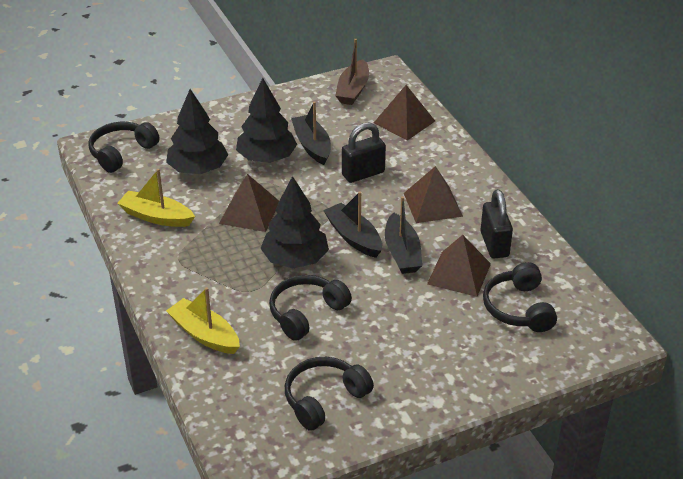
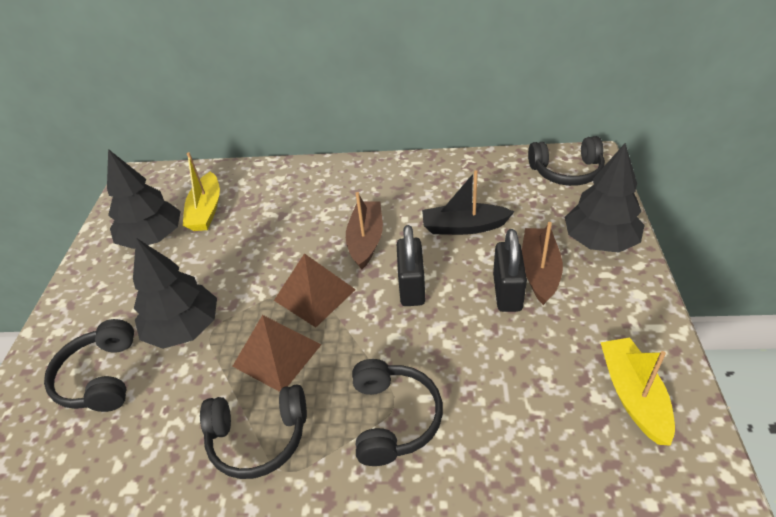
black boat: 3 -> 1
brown boat: 1 -> 2
brown pyramid: 4 -> 2

